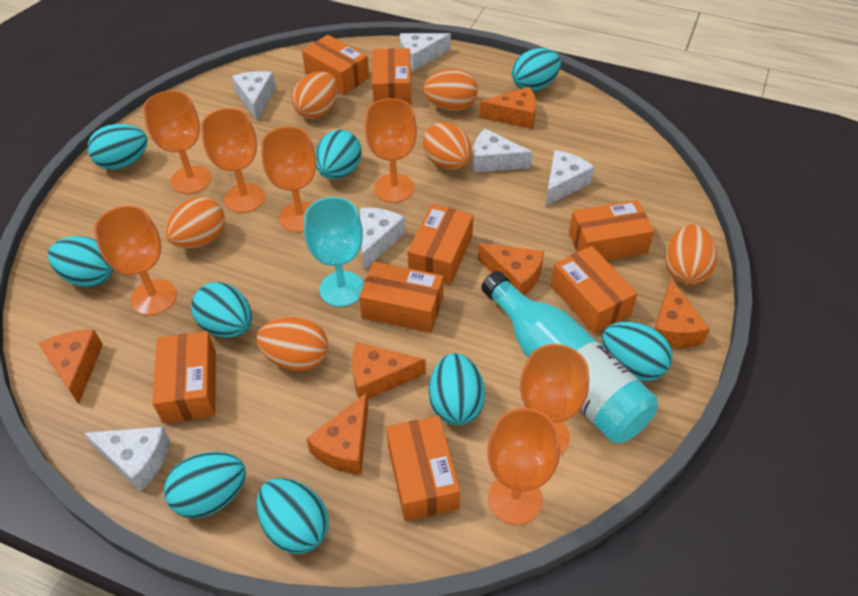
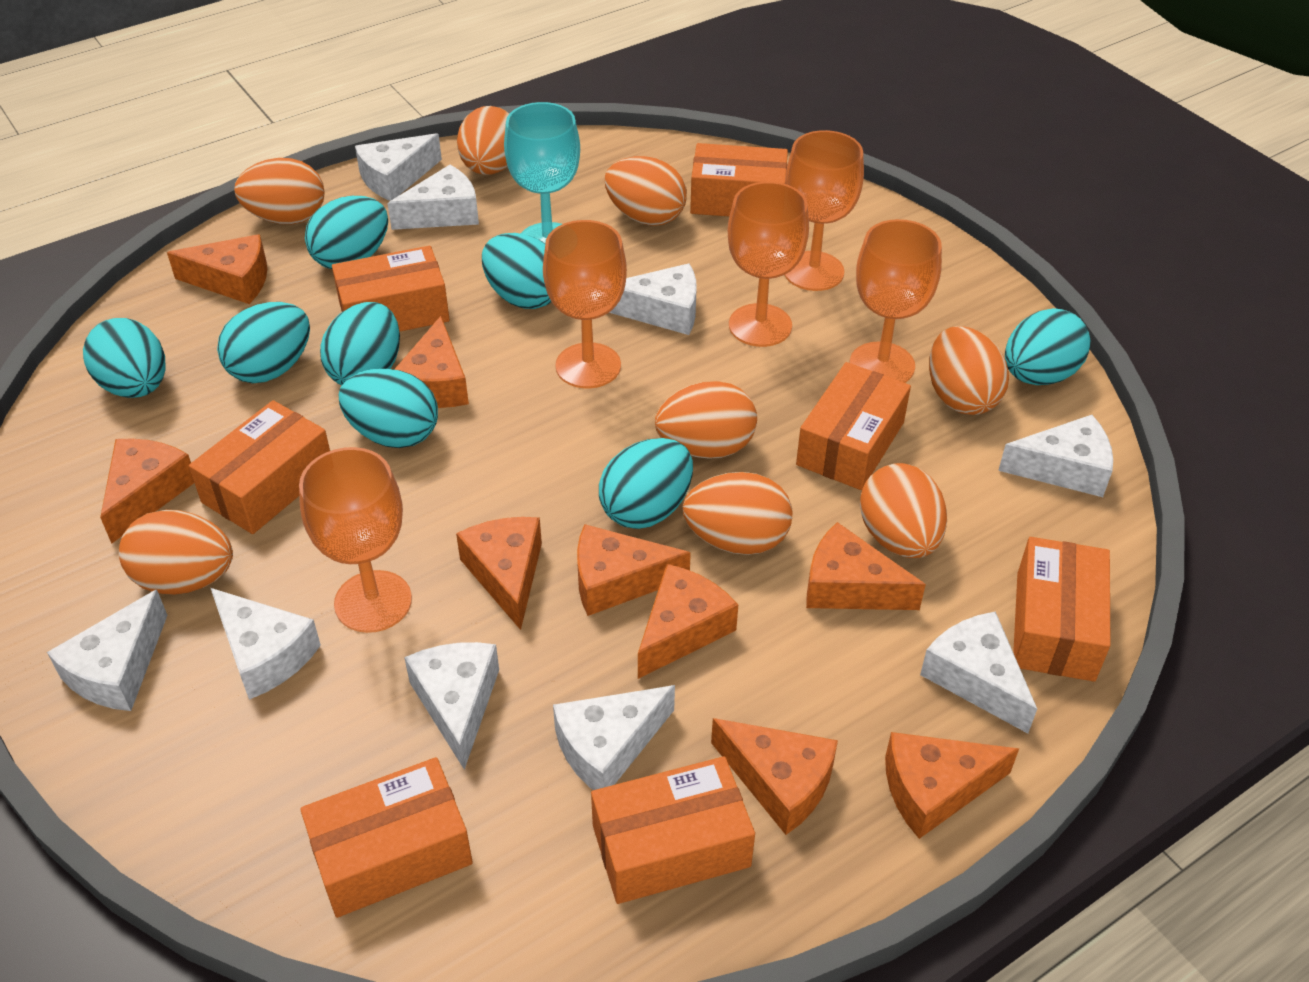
orange box: 8 -> 7
orange cheese: 6 -> 9
orange egg: 6 -> 8
orange goblet: 7 -> 5
turquoise bottle: 1 -> 0
turquoise egg: 9 -> 8
white cheese: 6 -> 9

